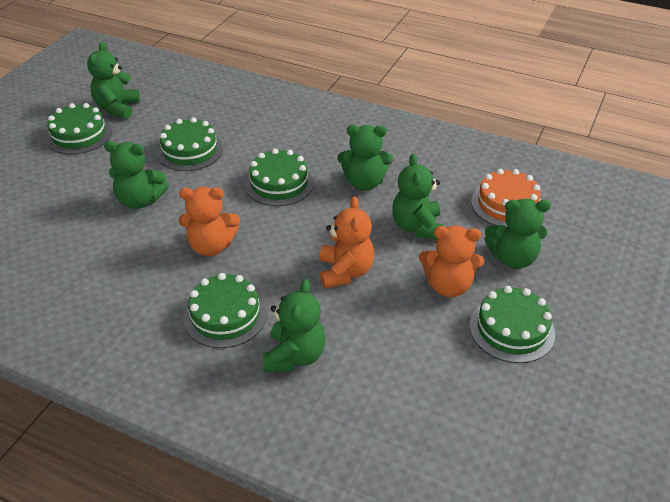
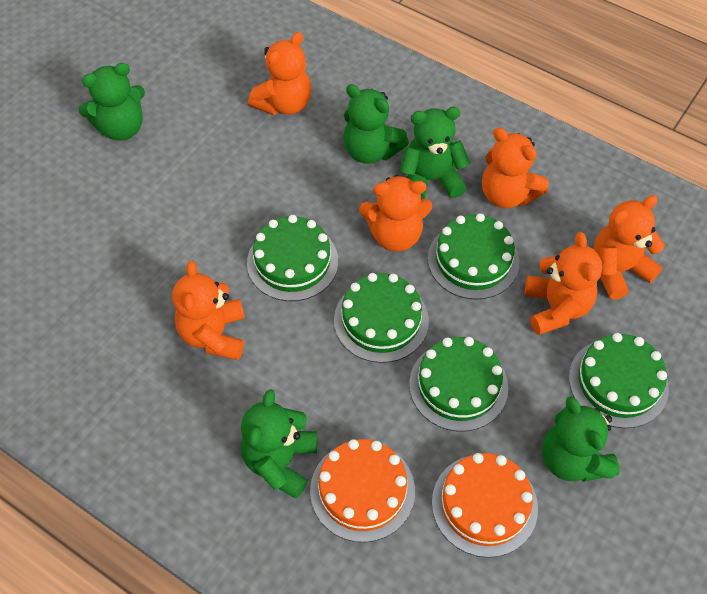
green teddy bear: 6 -> 5
orange cake: 1 -> 2
orange teddy bear: 3 -> 6

